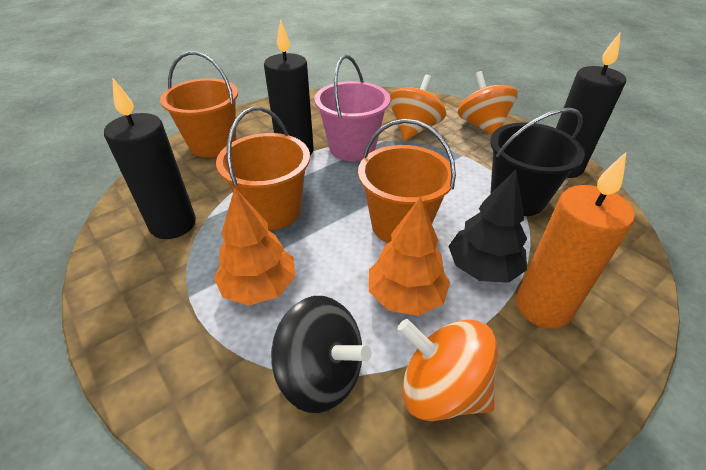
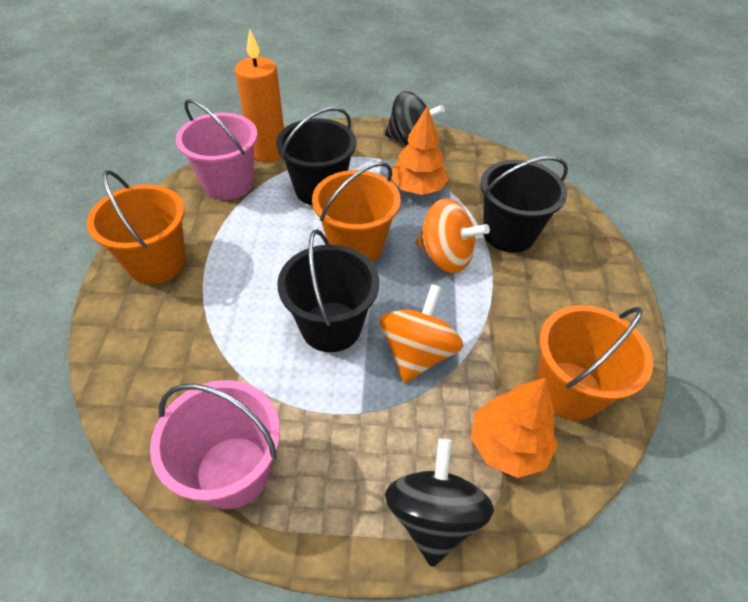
black bucket: 1 -> 3
black candle: 3 -> 0
black spinning top: 1 -> 2
black tree: 1 -> 0
orange spinning top: 3 -> 2
pink bucket: 1 -> 2

